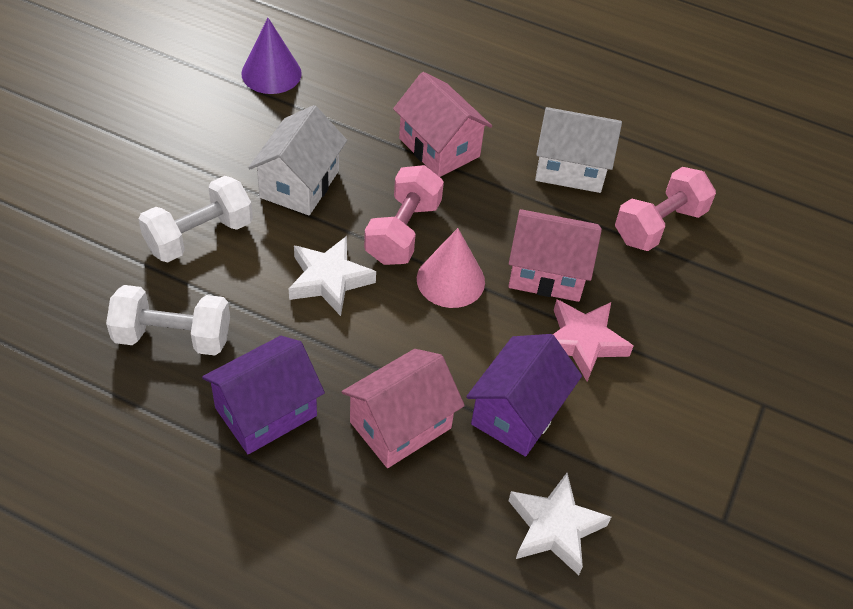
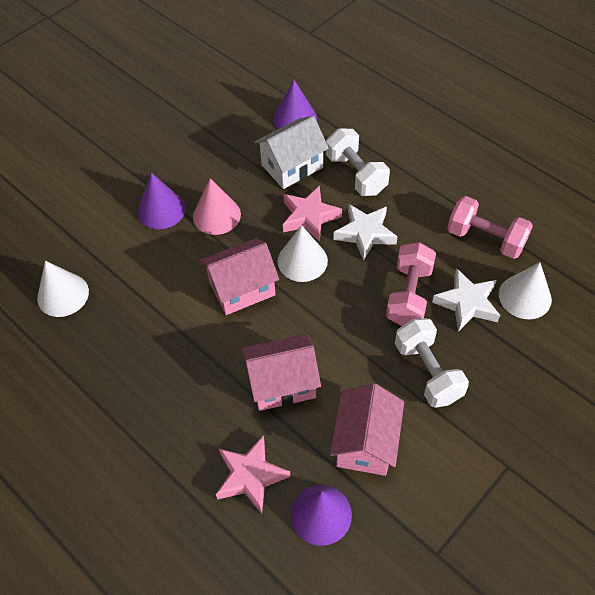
pink star: 1 -> 2
purple cone: 1 -> 3
purple house: 2 -> 0
white cone: 0 -> 3
white house: 2 -> 1

